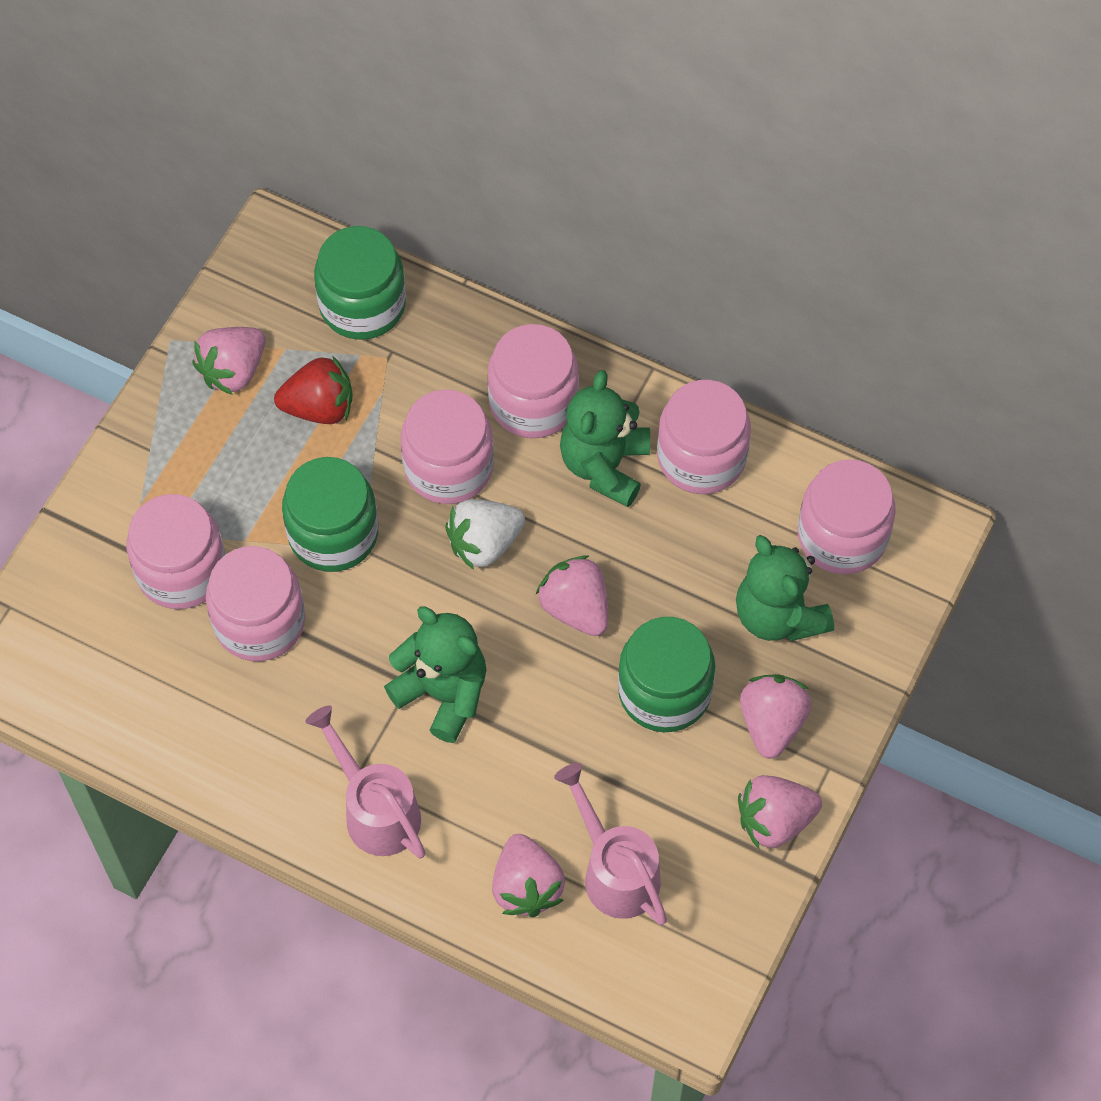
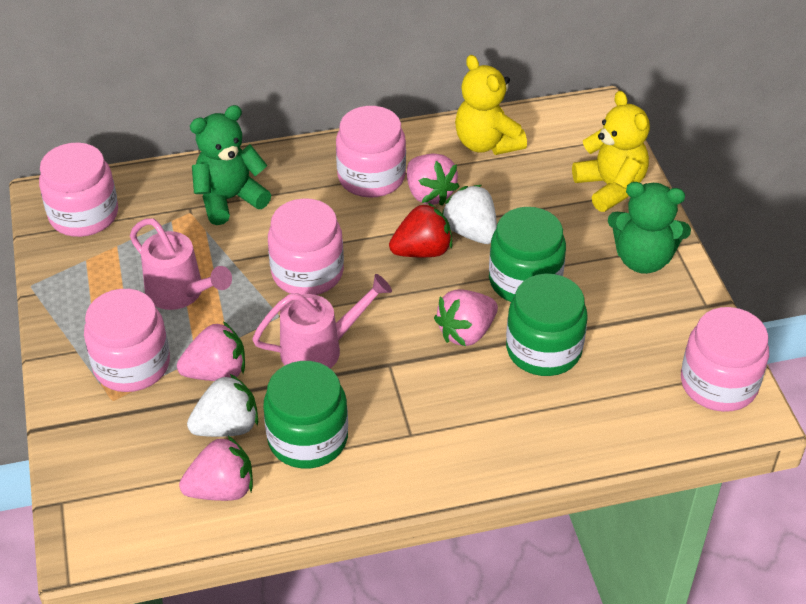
green teddy bear: 3 -> 2
pink jar: 6 -> 5
pink strawberry: 5 -> 4
white strawberry: 1 -> 2
yellow teddy bear: 0 -> 2

